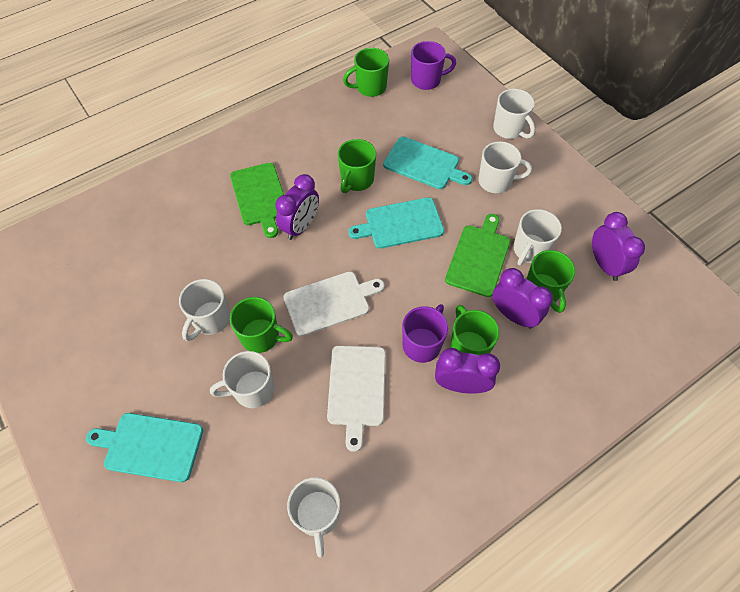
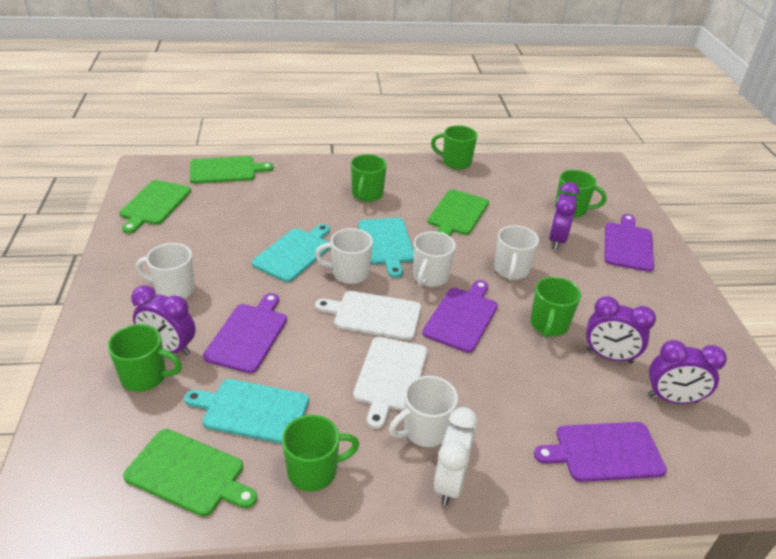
green cutting board: 2 -> 4
green mug: 5 -> 6
purple cutting board: 0 -> 4
purple mug: 2 -> 0
white clock: 0 -> 1
white mug: 6 -> 5

